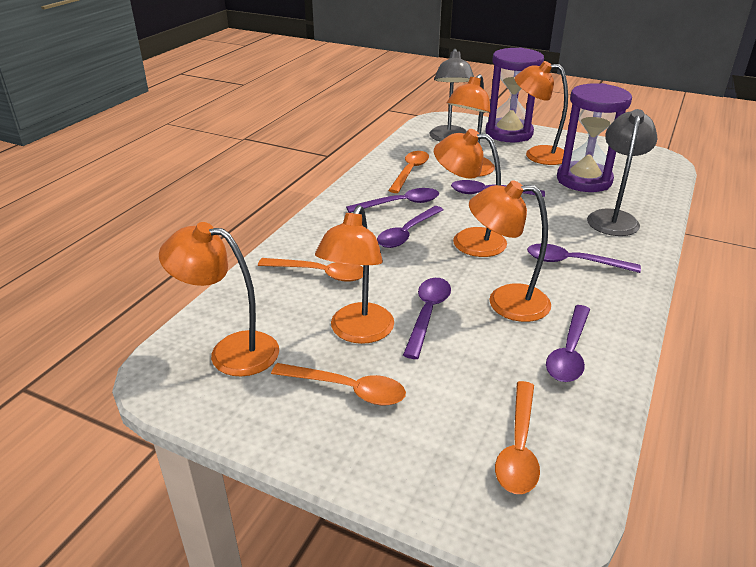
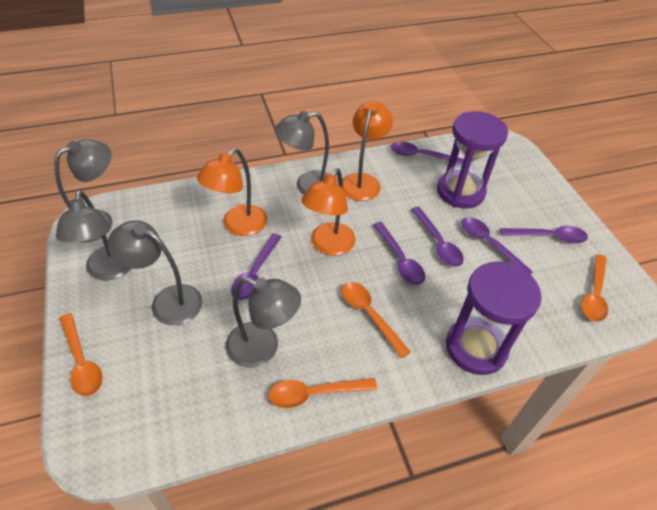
grey lamp: 2 -> 5
orange lamp: 6 -> 3

